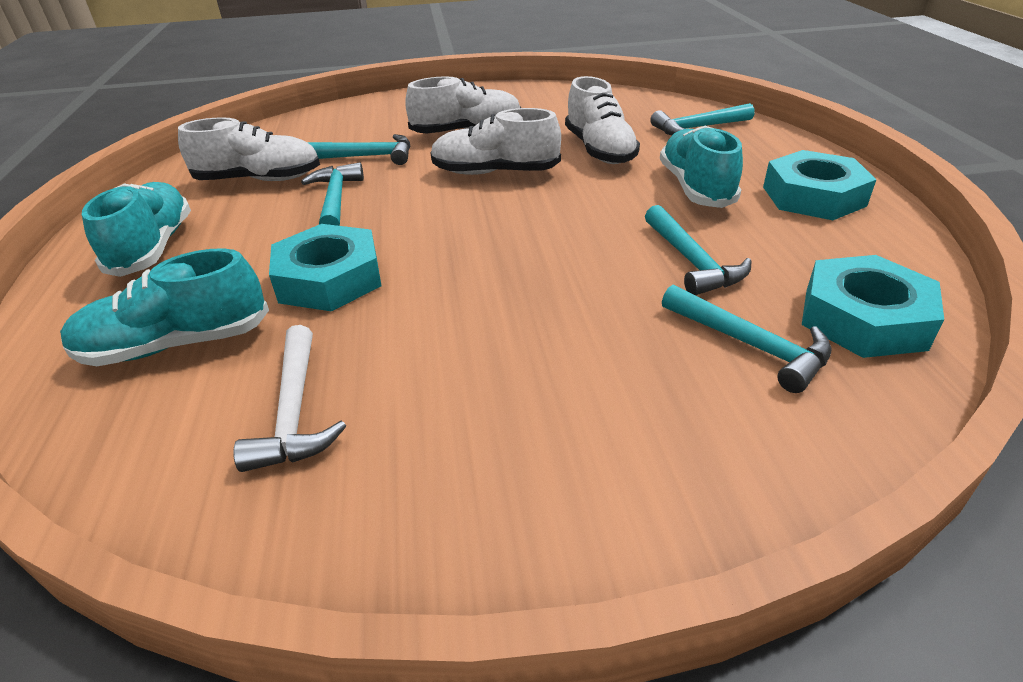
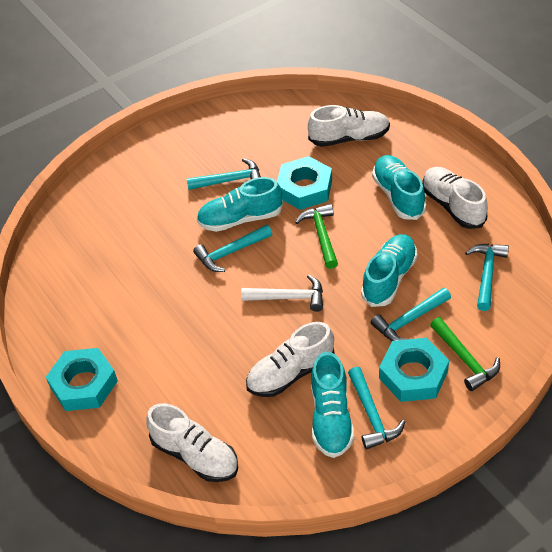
green hammer: 0 -> 2
turquoise shoe: 3 -> 4

